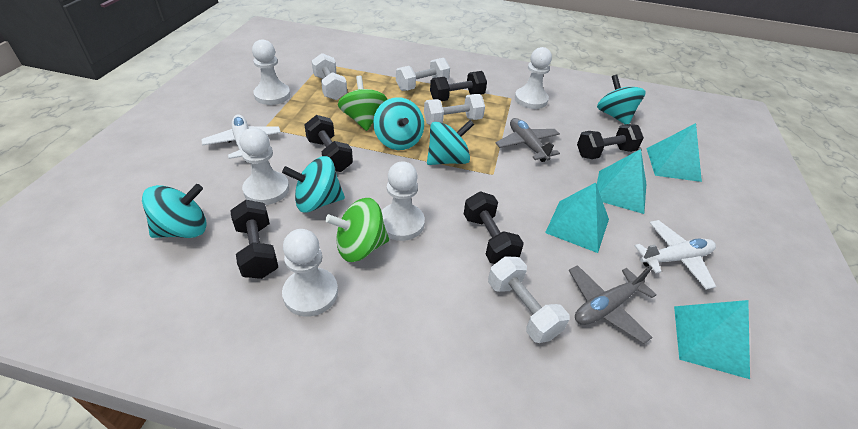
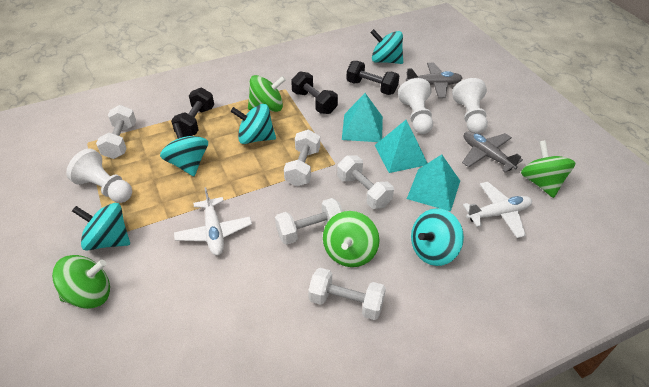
black dumbbell: 5 -> 3
green spinning top: 2 -> 4
turquoise pyramid: 4 -> 3
white dumbbell: 4 -> 5
white pawn: 5 -> 3

